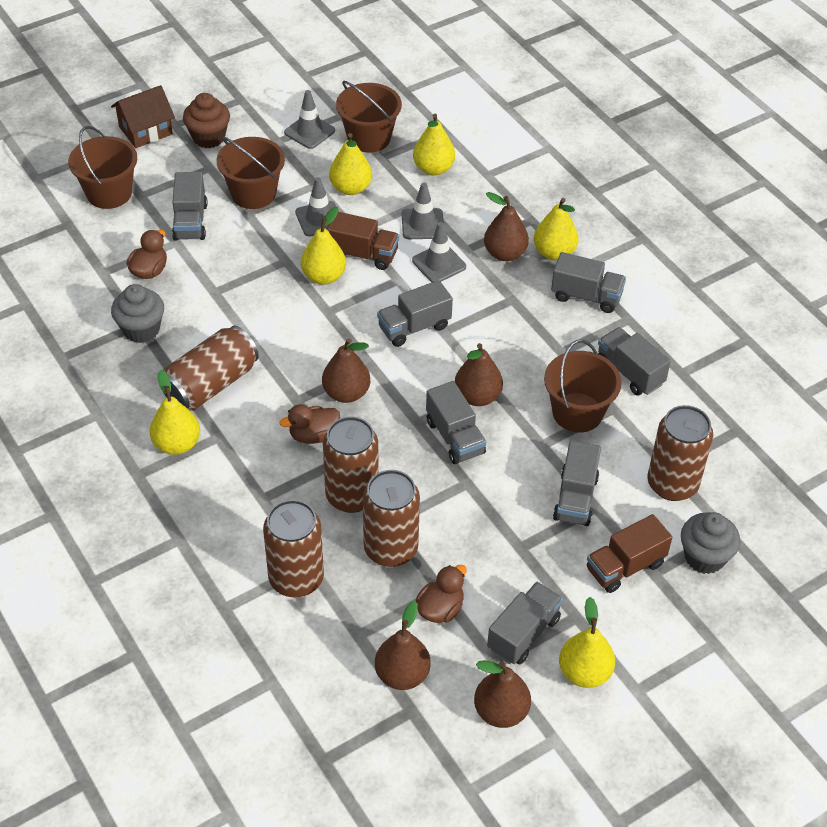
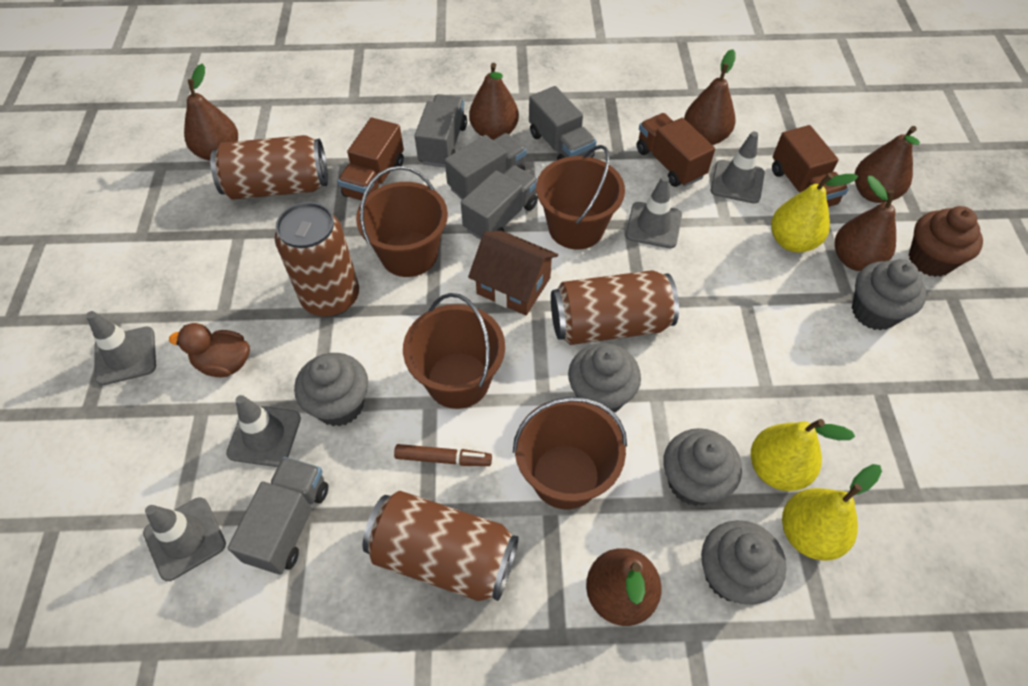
brown can: 5 -> 4
brown duck: 3 -> 1
brown marker: 0 -> 1
brown pear: 5 -> 6
brown truck: 2 -> 3
grey cupcake: 2 -> 5
grey traffic cone: 4 -> 5
grey truck: 7 -> 5
yellow pear: 6 -> 3

